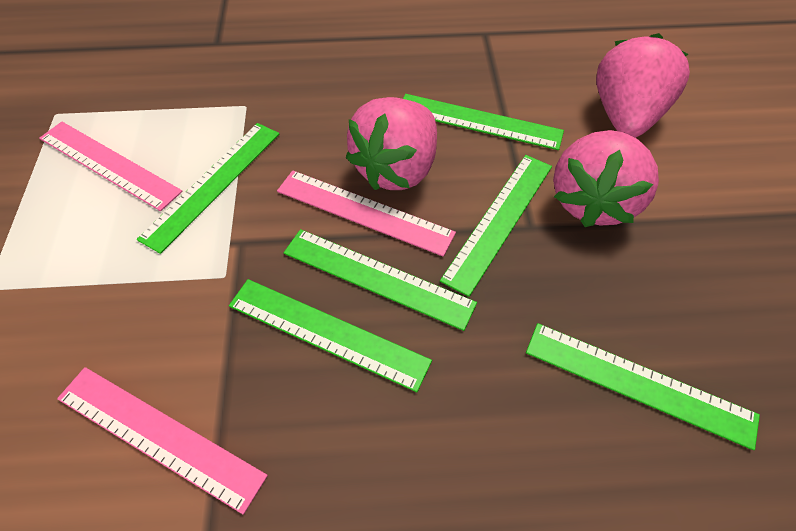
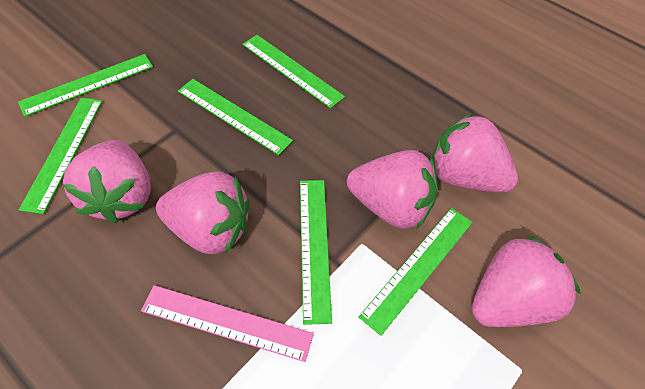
pink ruler: 3 -> 1
pink strawberry: 3 -> 5

